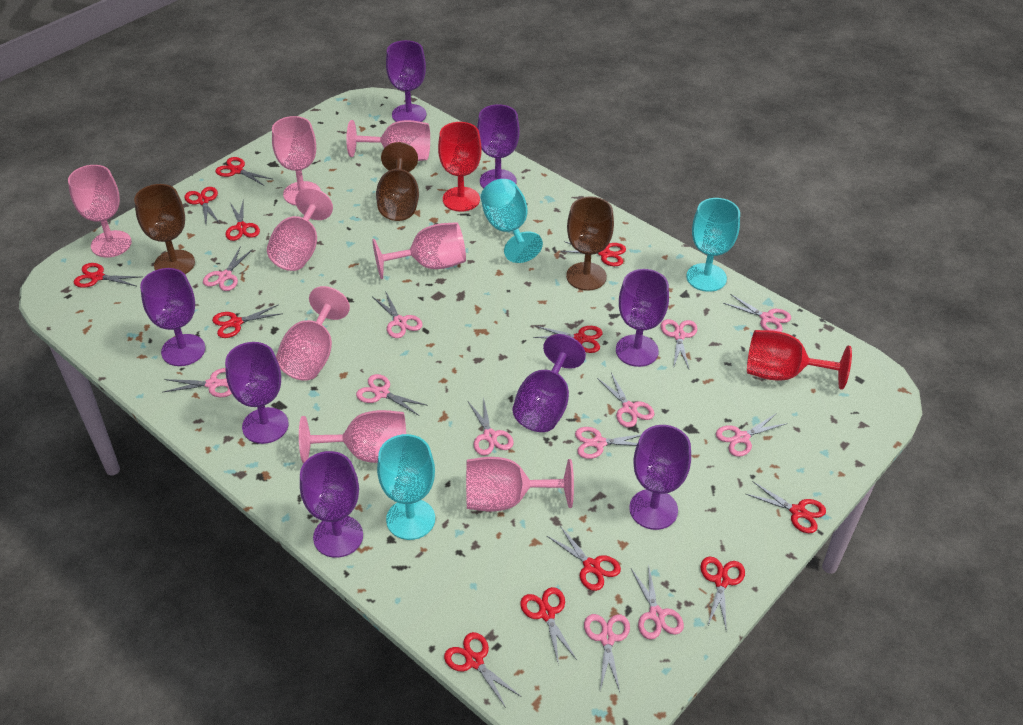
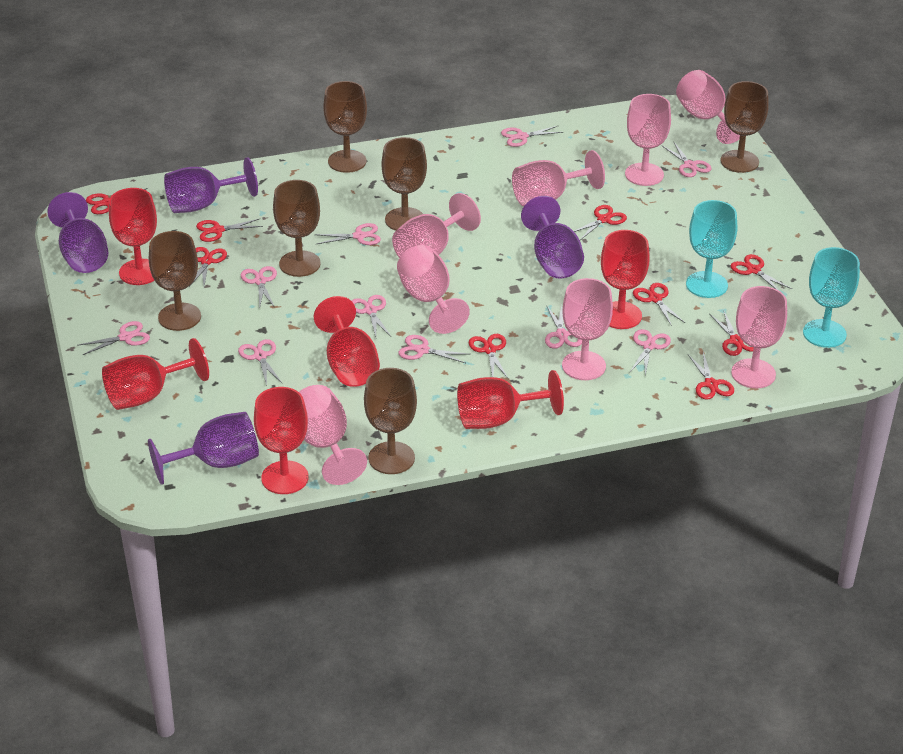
brown goblet: 3 -> 6
pink scissors: 12 -> 10
purple goblet: 8 -> 4
red goblet: 2 -> 6
red scissors: 12 -> 9
turquoise goblet: 3 -> 2

